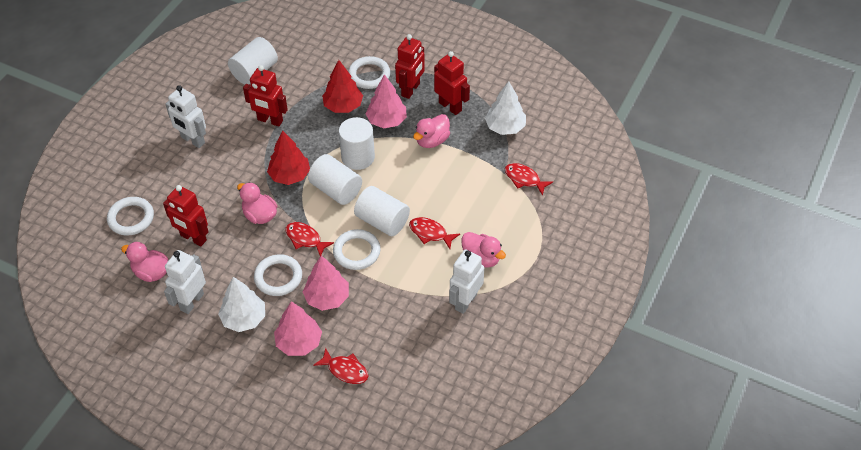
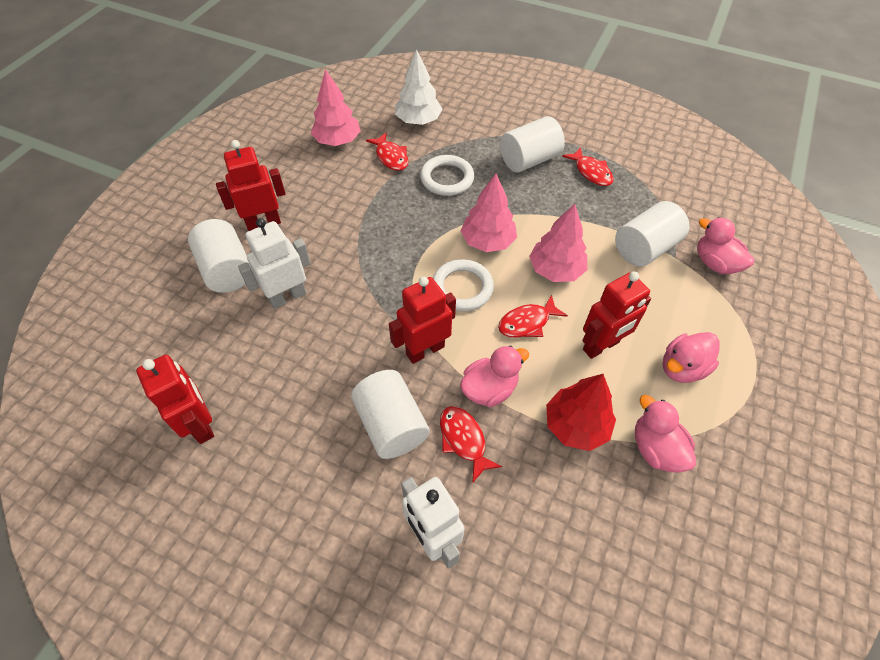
red tree: 2 -> 1
white ring: 4 -> 2
white robot: 3 -> 2
white tree: 2 -> 1

